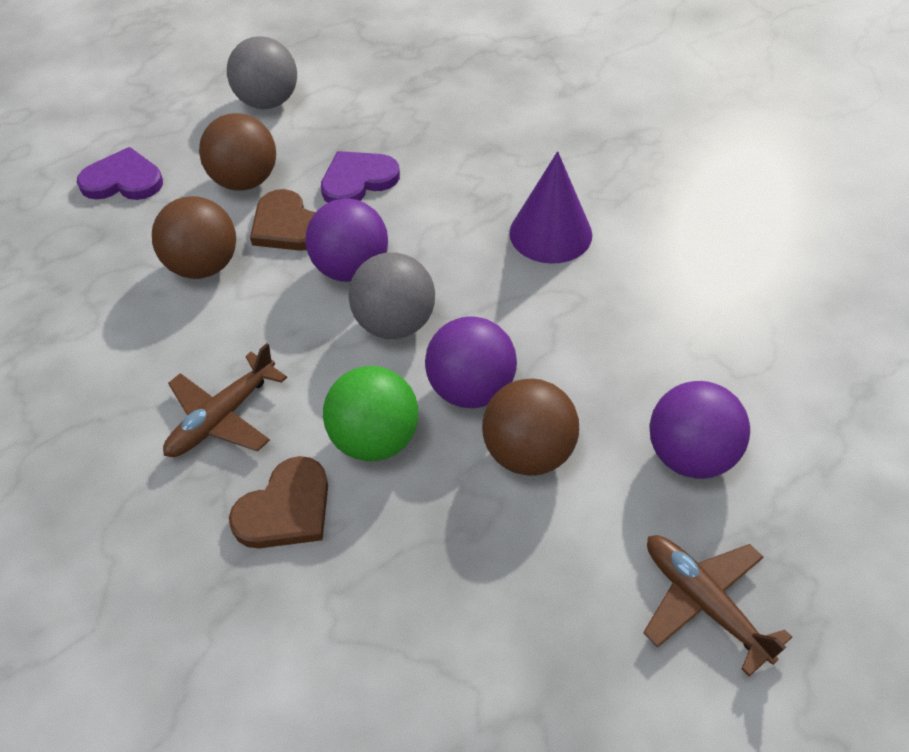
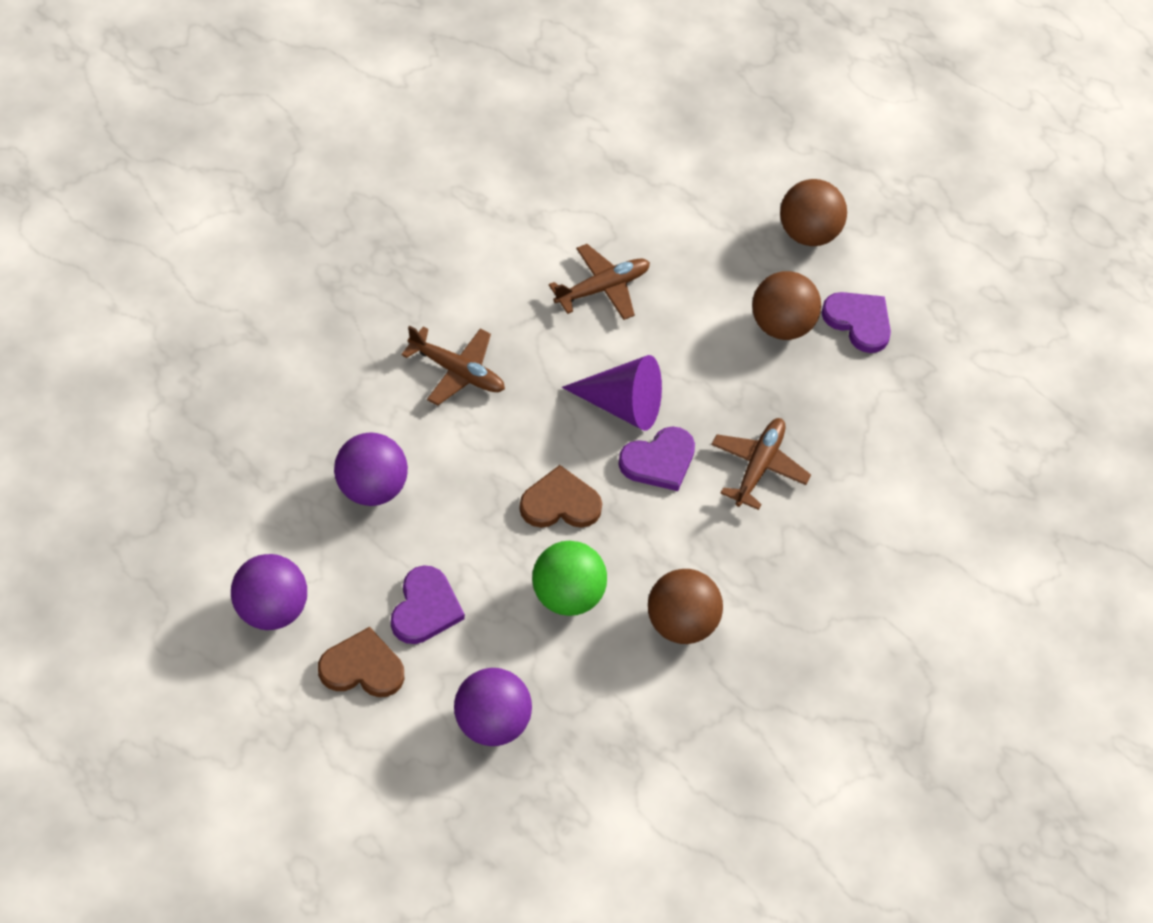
brown plane: 2 -> 3
grey ball: 2 -> 0
purple heart: 2 -> 3

